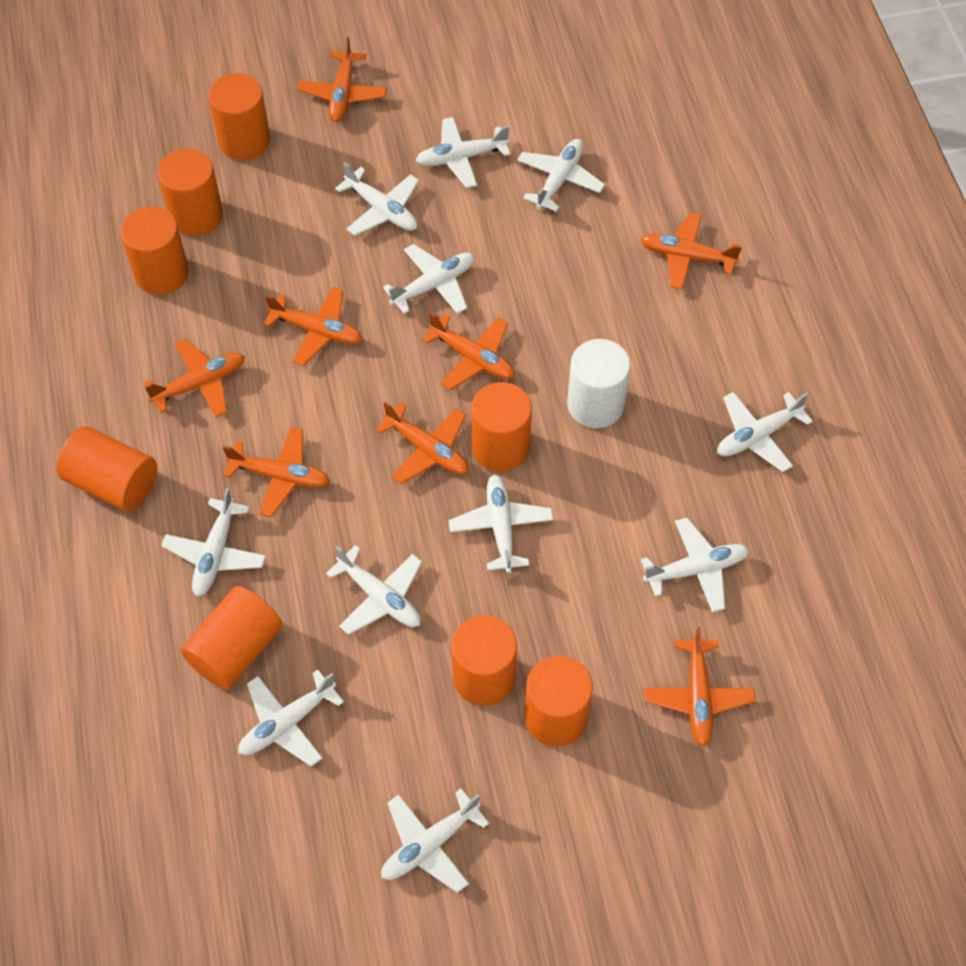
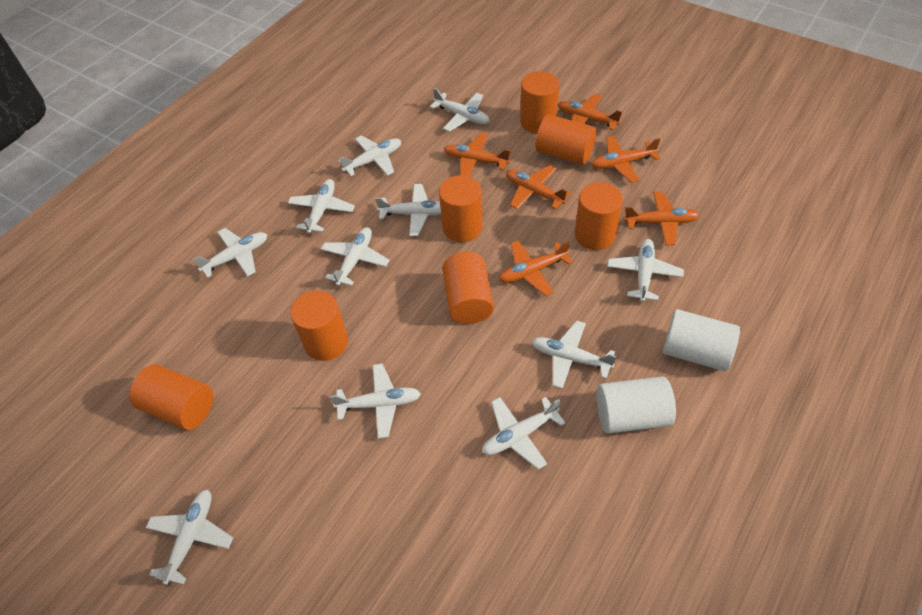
orange cylinder: 8 -> 7
orange plane: 8 -> 6
white cylinder: 1 -> 2

